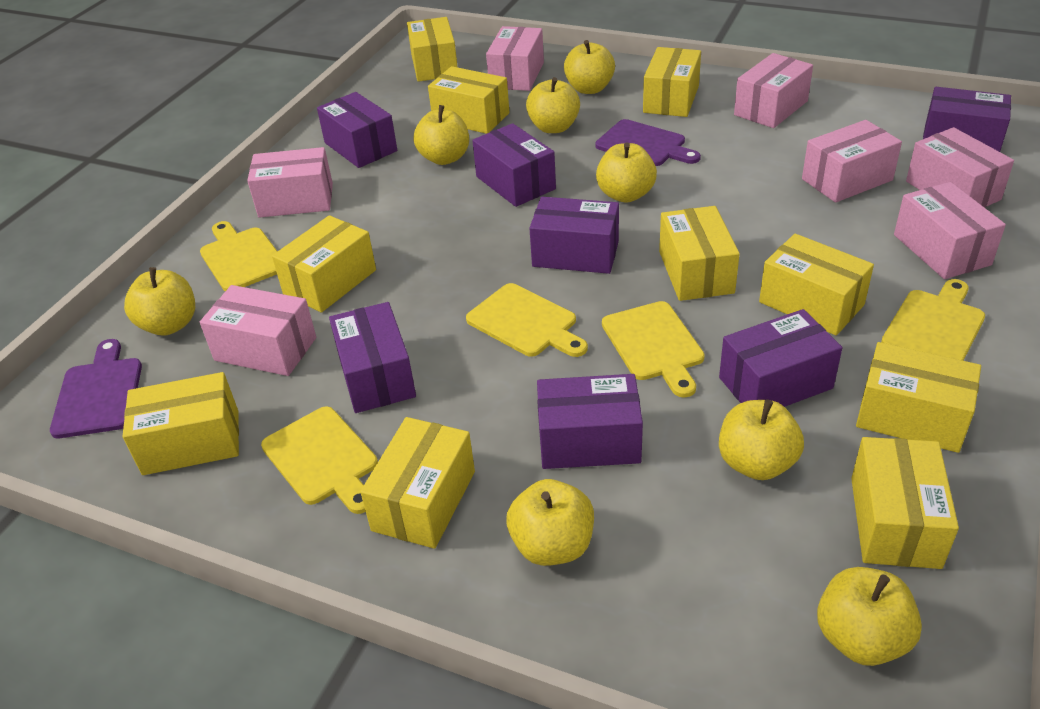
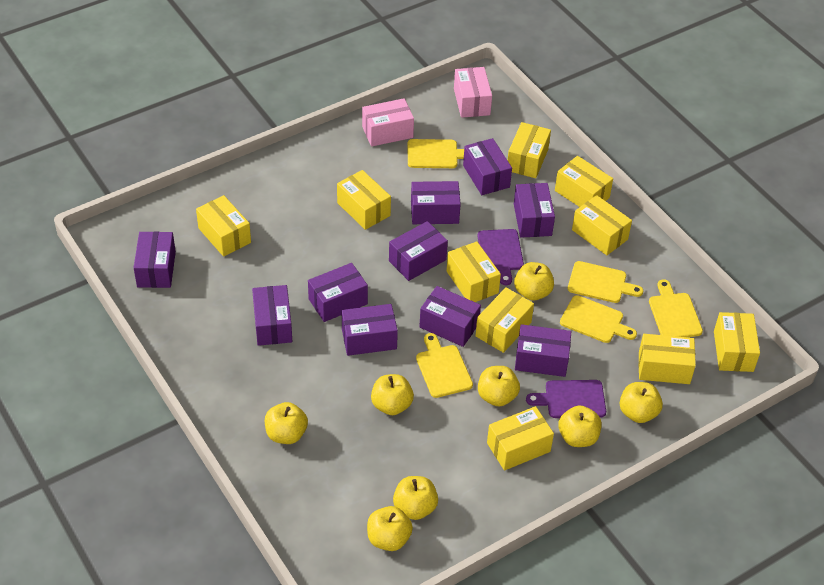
pink box: 7 -> 2
purple box: 7 -> 10

